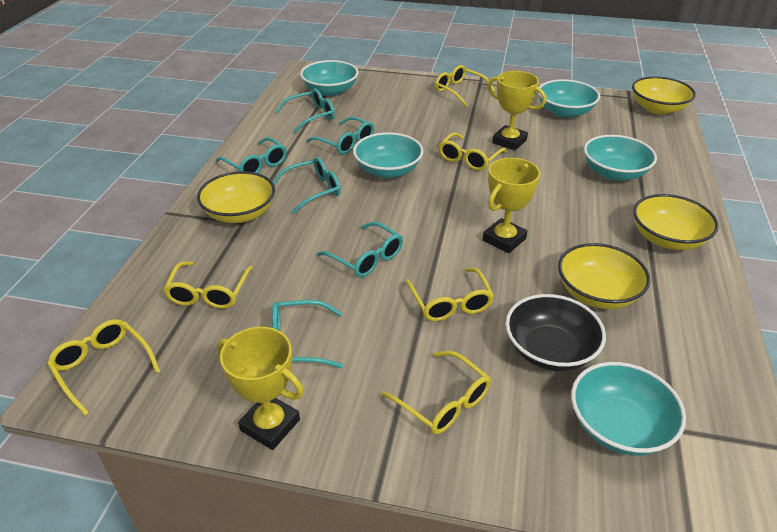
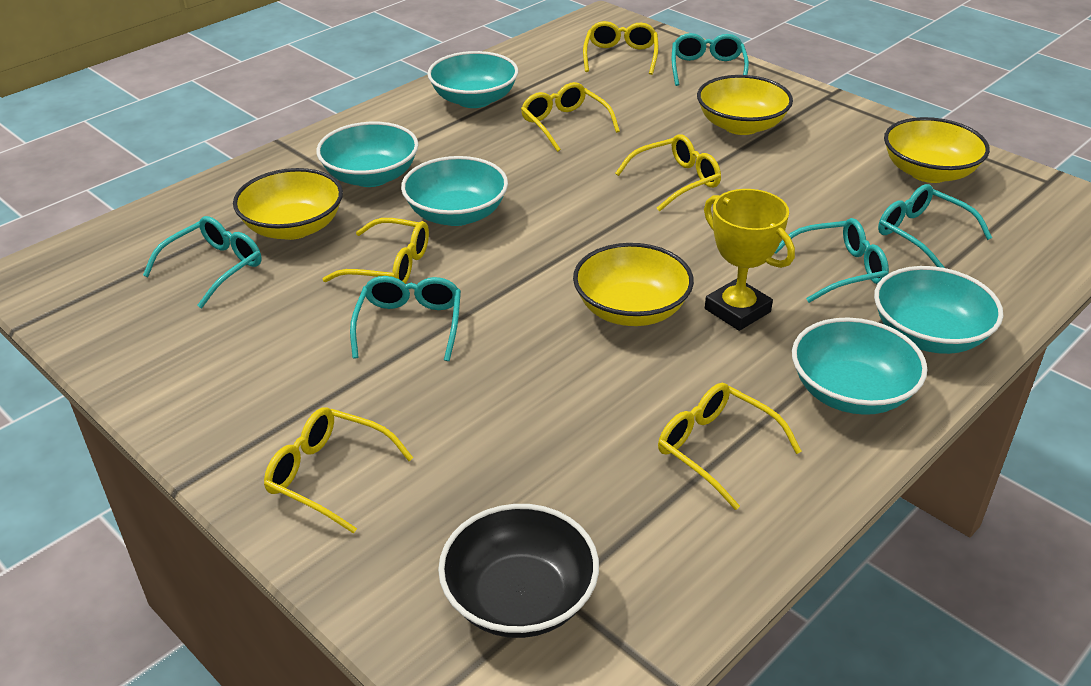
turquoise glasses: 6 -> 5
yellow trophy: 3 -> 1

